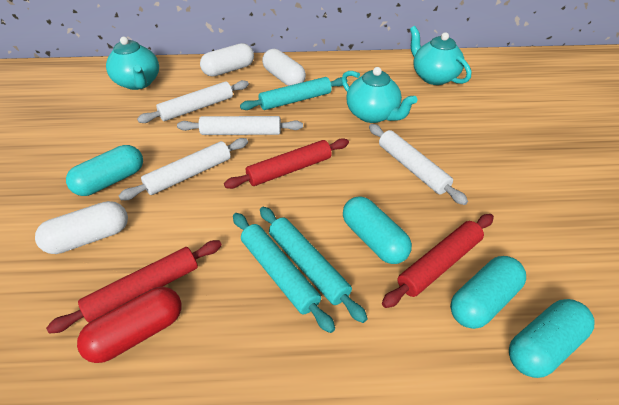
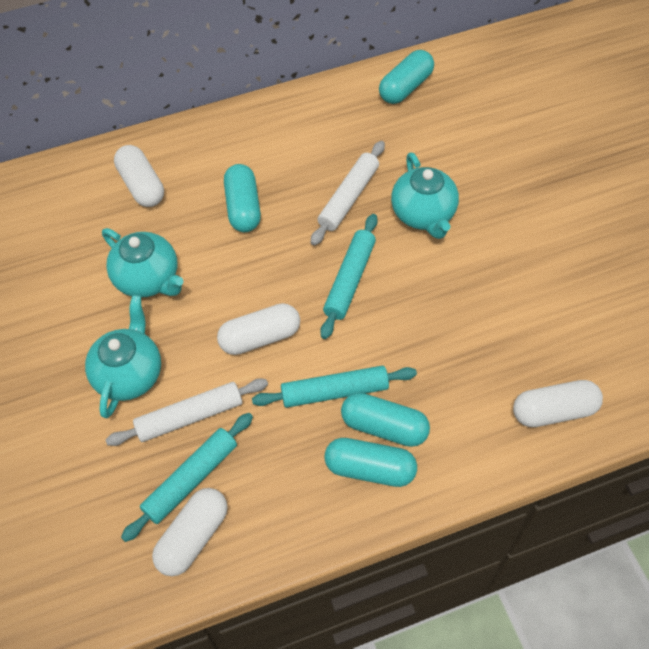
red capsule: 1 -> 0
red rolling pin: 3 -> 0
white capsule: 3 -> 4
white rolling pin: 4 -> 2

